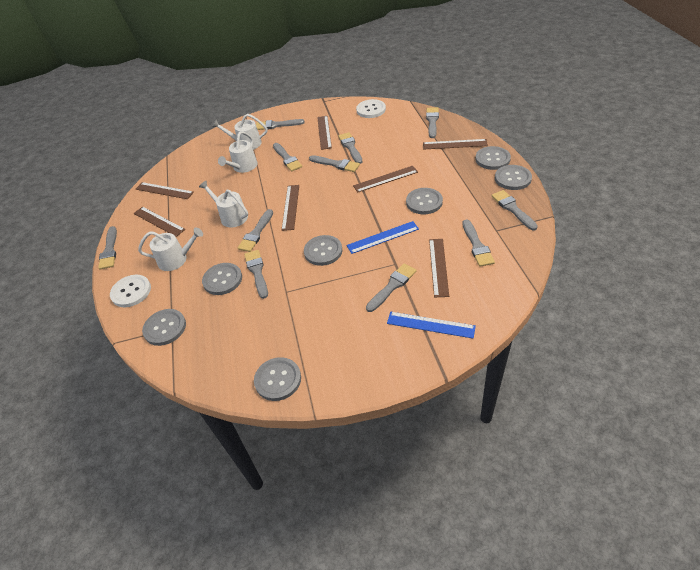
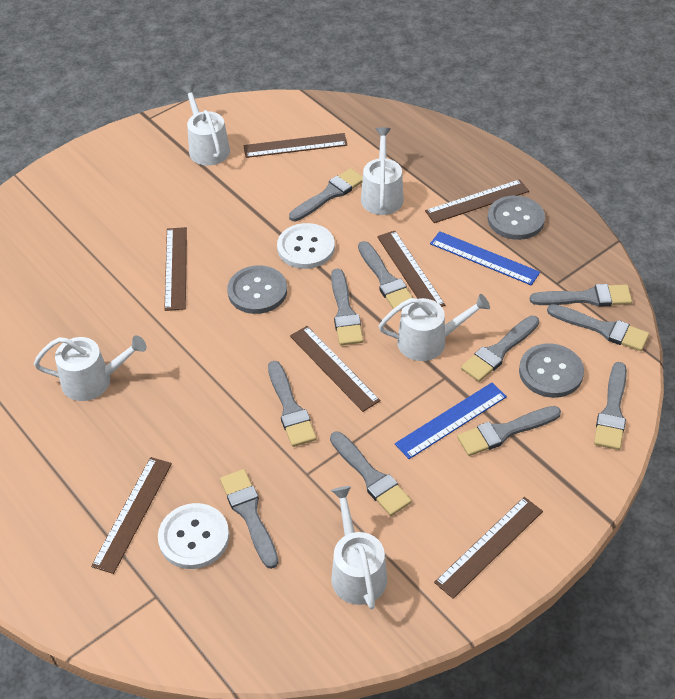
grey button: 7 -> 3
white watering can: 4 -> 5

